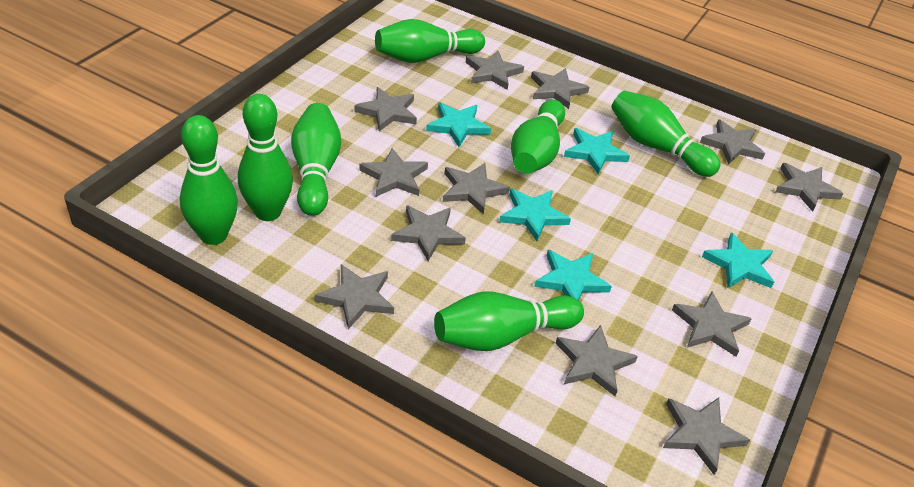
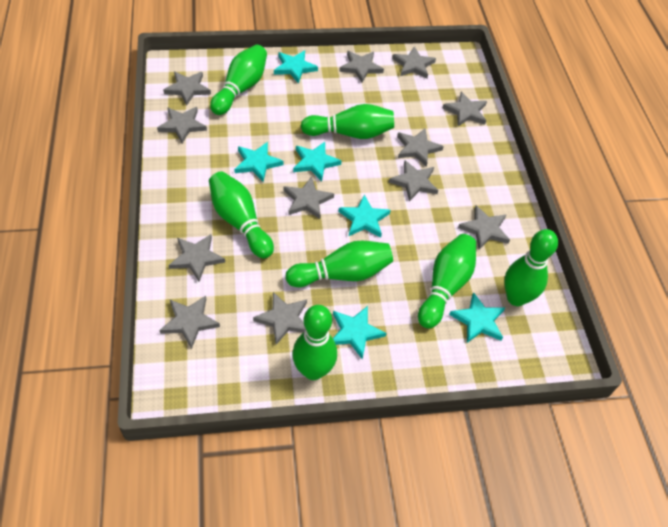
turquoise star: 5 -> 6

